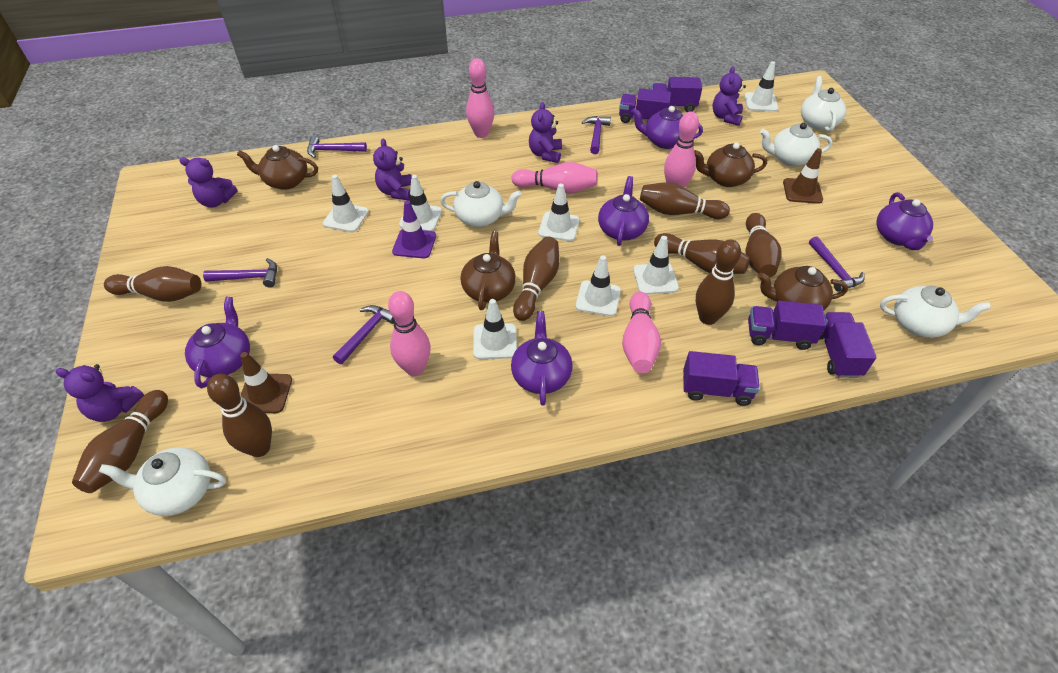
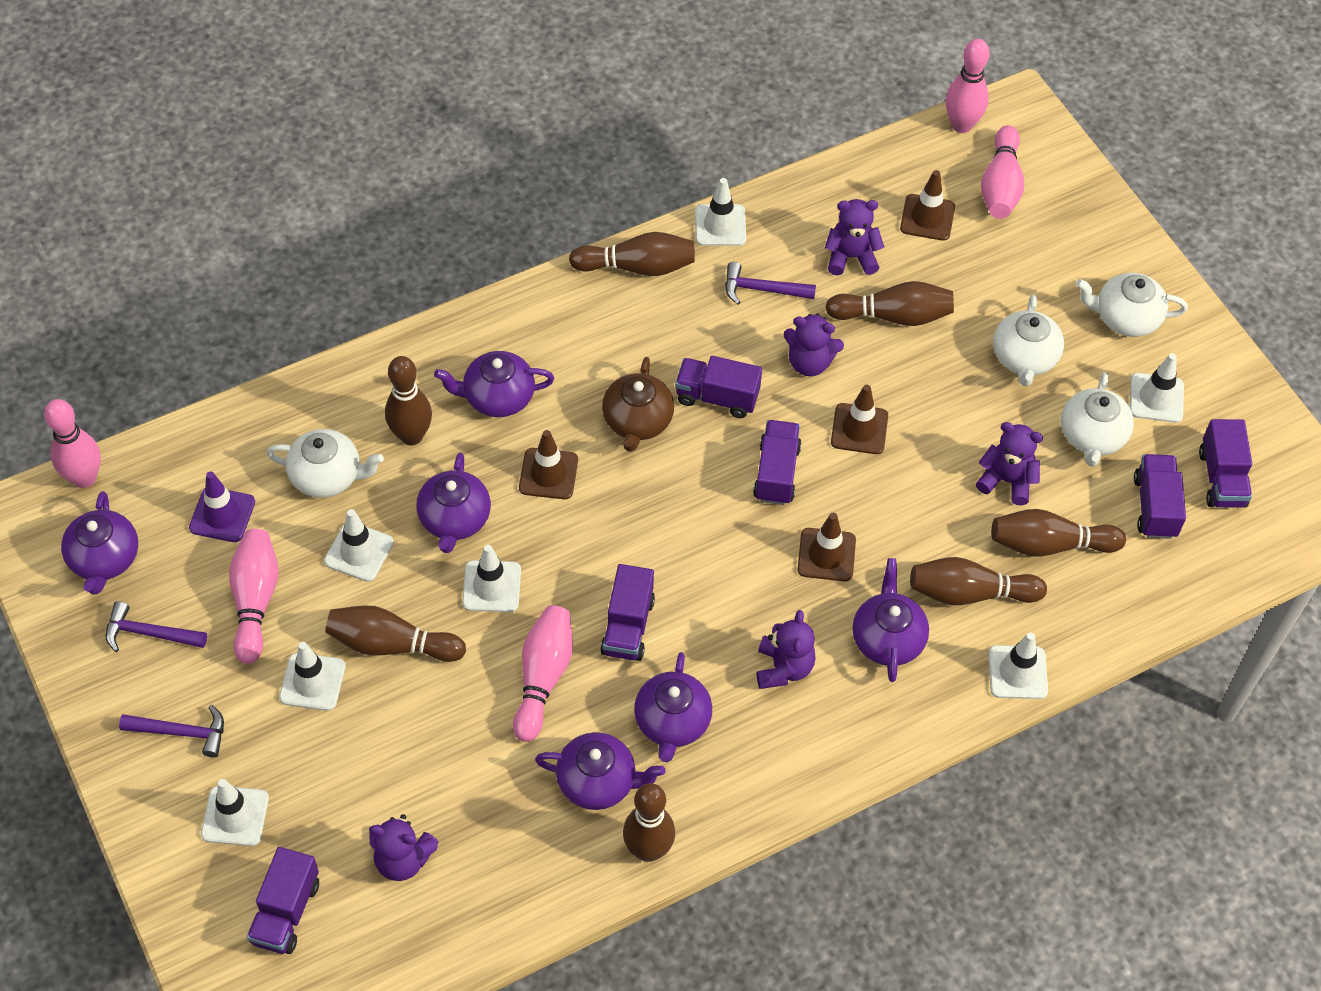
brown bowling pin: 8 -> 7
brown teapot: 4 -> 1
brown traffic cone: 2 -> 4
purple hammer: 5 -> 3
purple teapot: 5 -> 6
purple truck: 5 -> 6
white teapot: 5 -> 4

